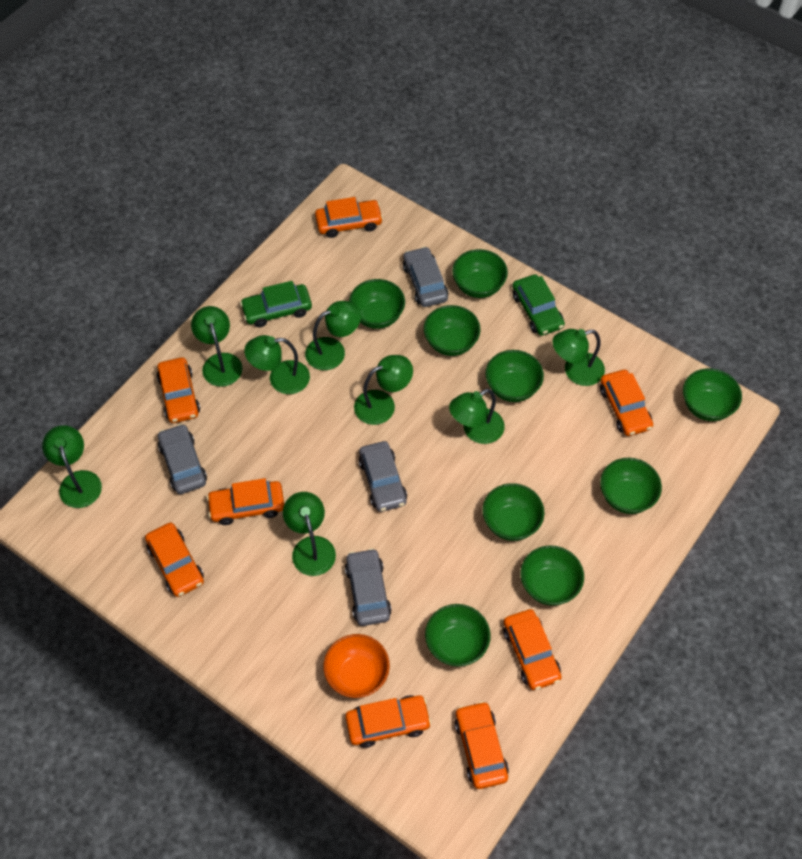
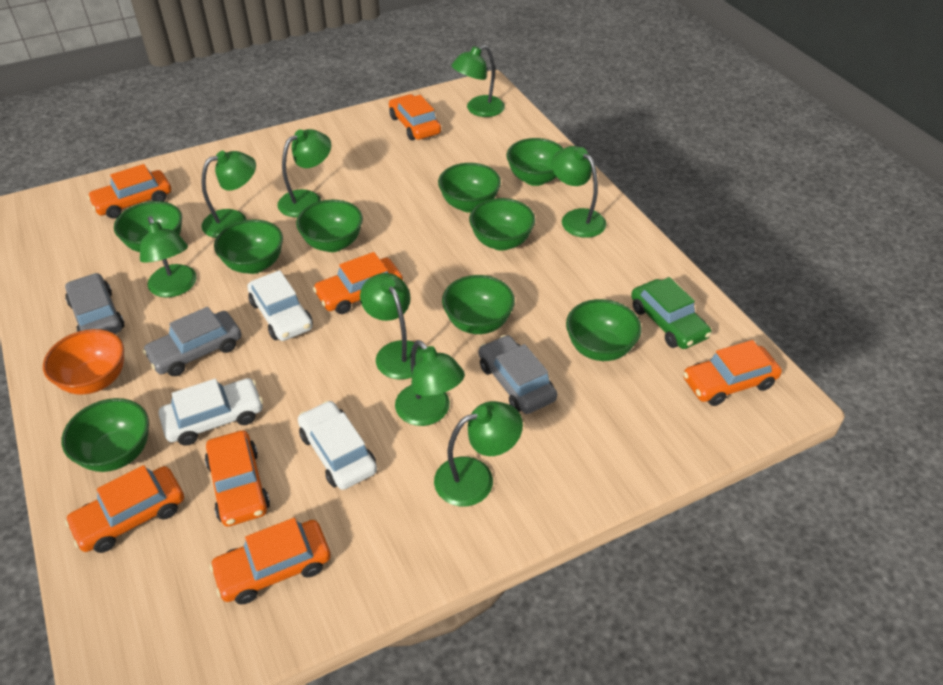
green car: 2 -> 1
grey car: 4 -> 3
orange car: 8 -> 7
white car: 0 -> 3

